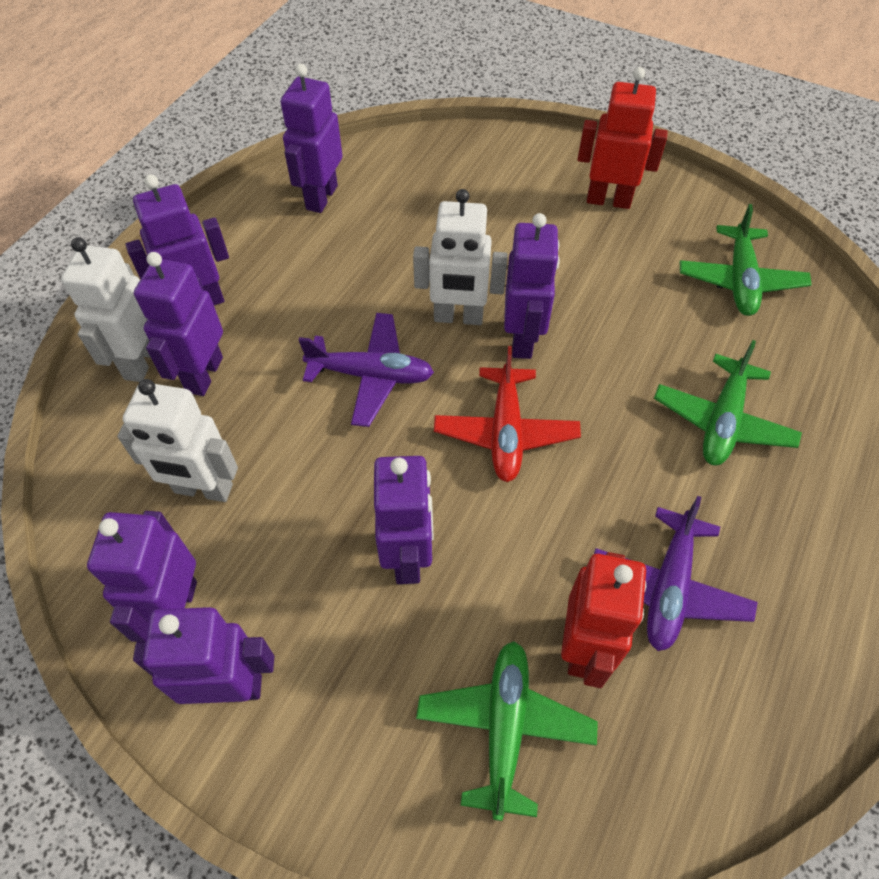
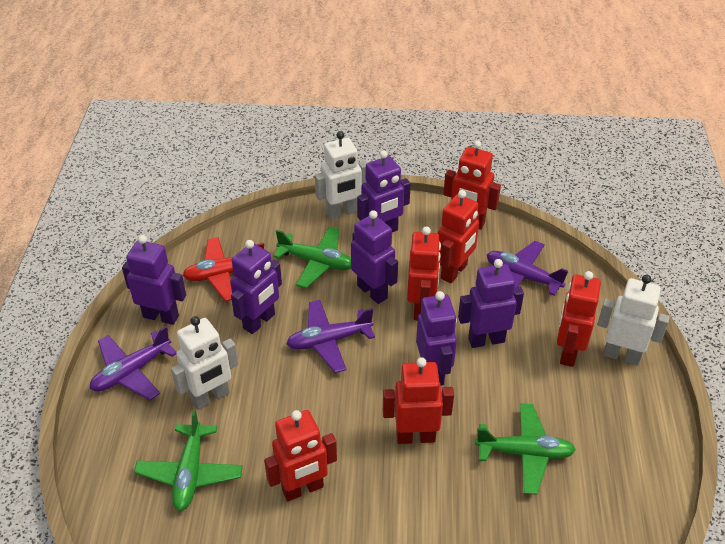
purple plane: 2 -> 3
purple robot: 7 -> 6
red robot: 2 -> 6

